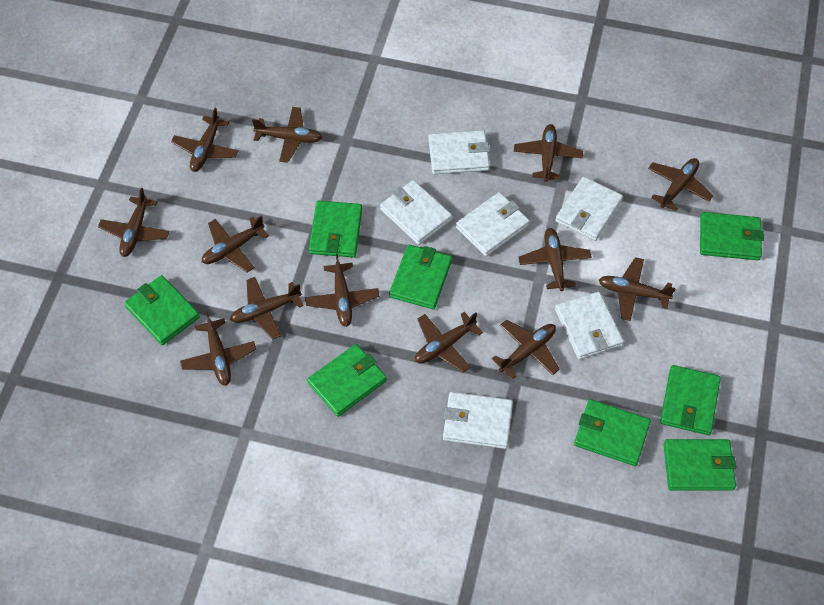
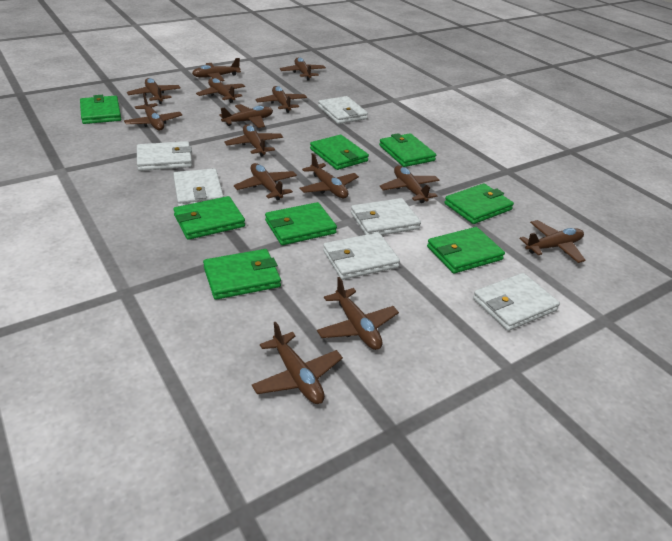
brown plane: 13 -> 14

